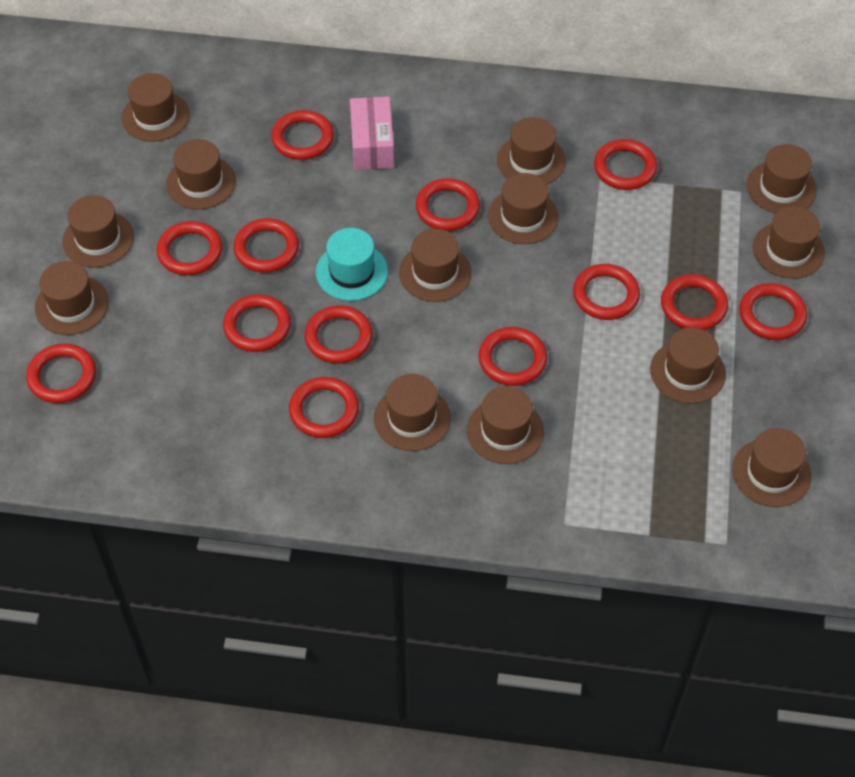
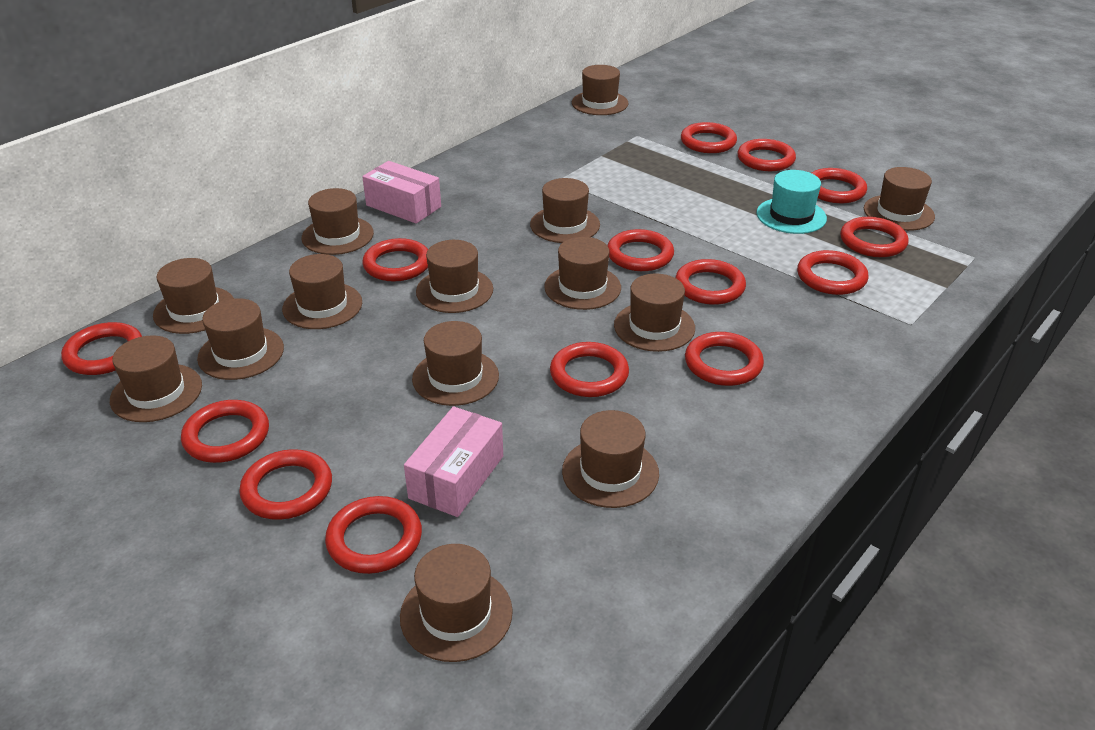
brown hat: 13 -> 14
pink box: 1 -> 2
red ring: 13 -> 14

